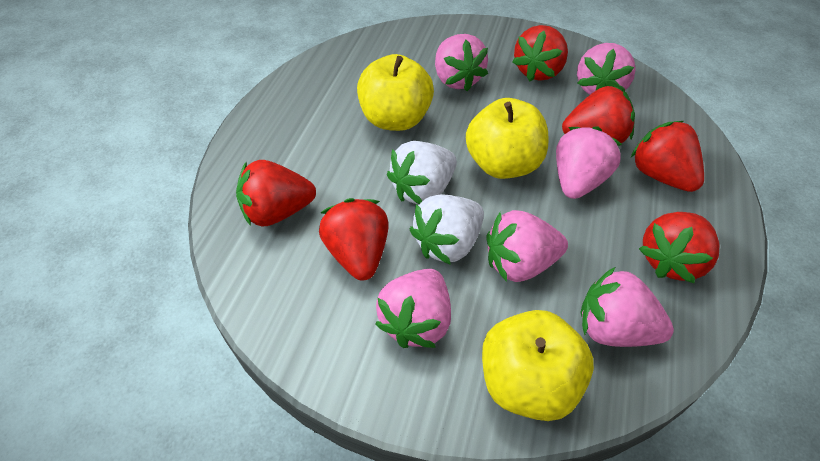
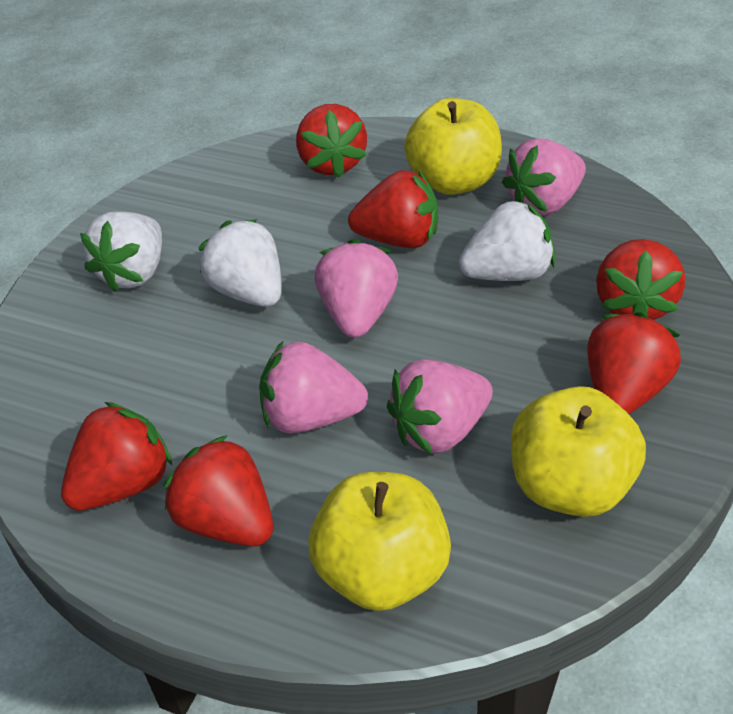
pink strawberry: 6 -> 4
white strawberry: 2 -> 3

